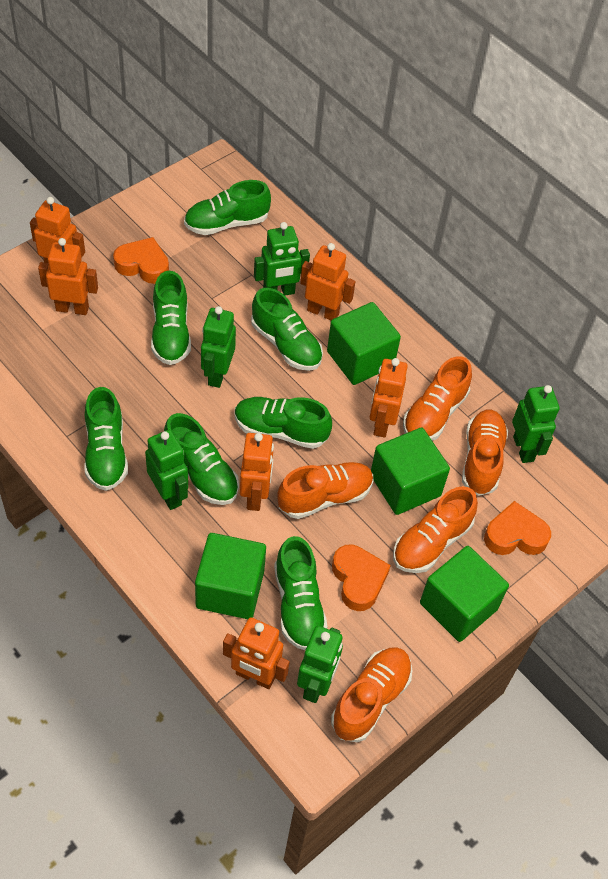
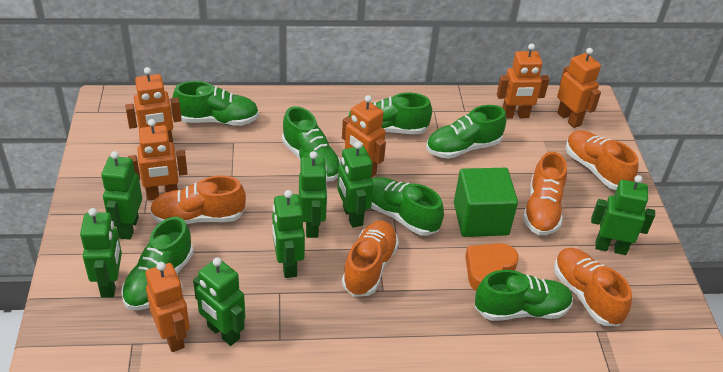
green cube: 4 -> 1
green robot: 5 -> 7
orange heart: 3 -> 1

